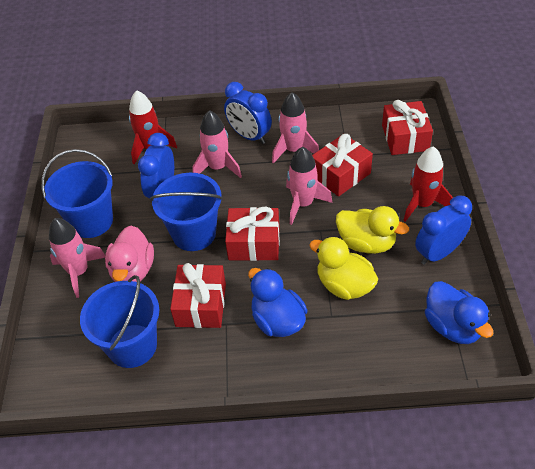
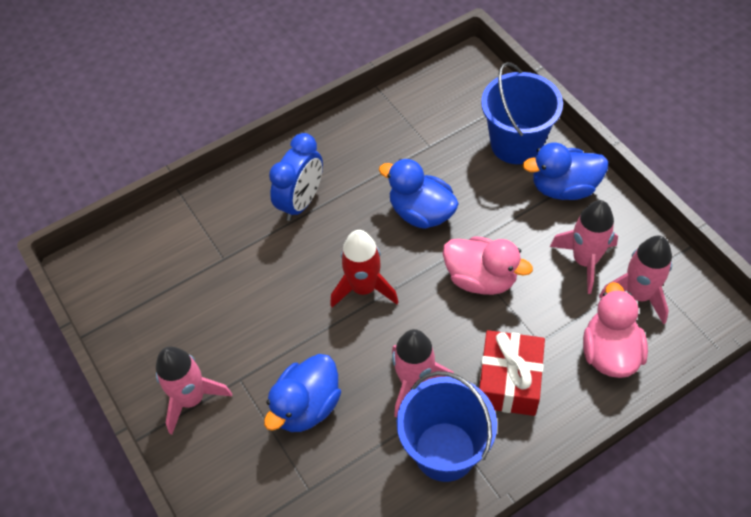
blue bucket: 3 -> 2
blue clock: 3 -> 1
blue duck: 2 -> 3
pink duck: 1 -> 2
red gift: 4 -> 1
red rocket: 2 -> 1
yellow duck: 2 -> 0

